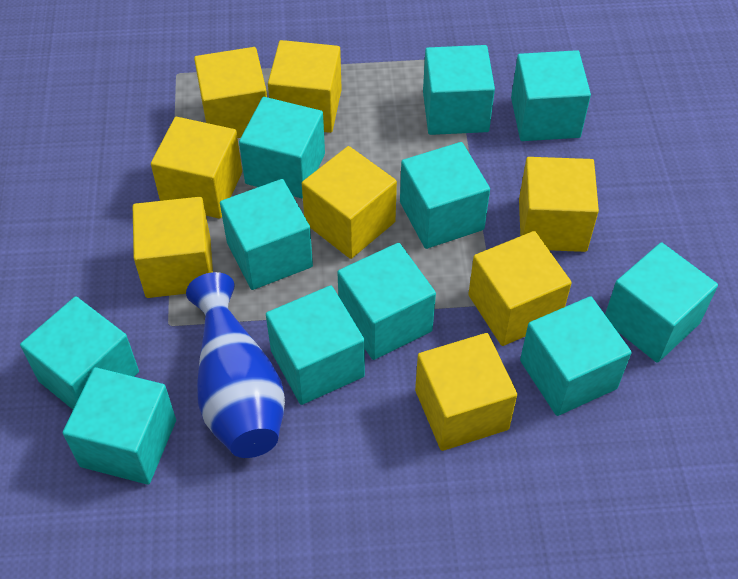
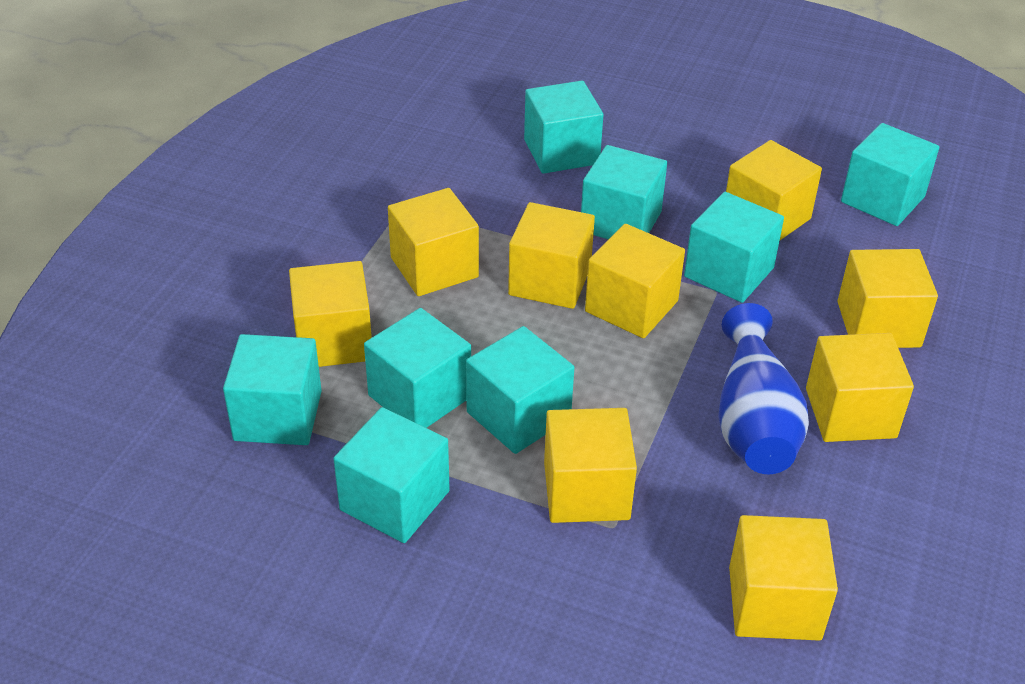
turquoise cube: 11 -> 8
yellow cube: 8 -> 9

